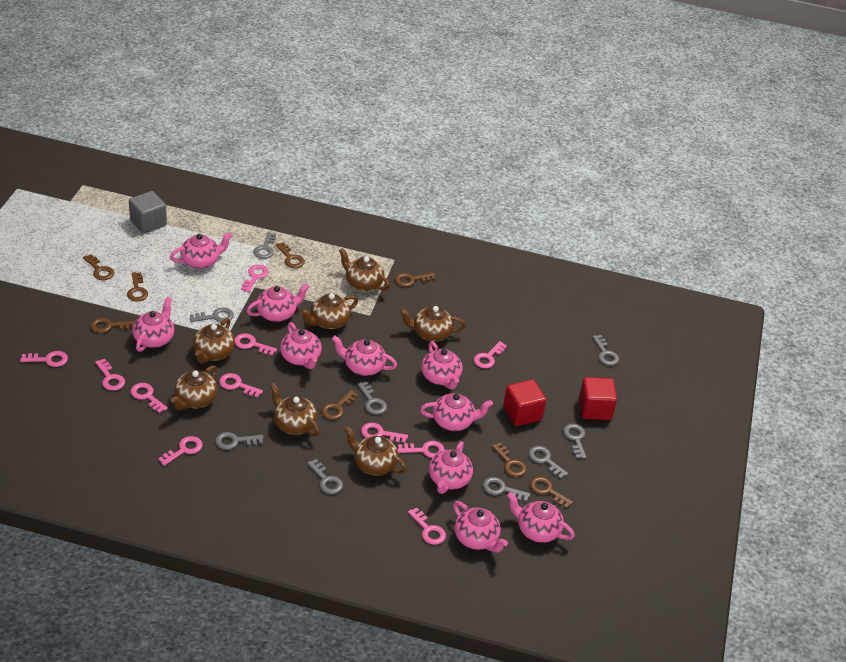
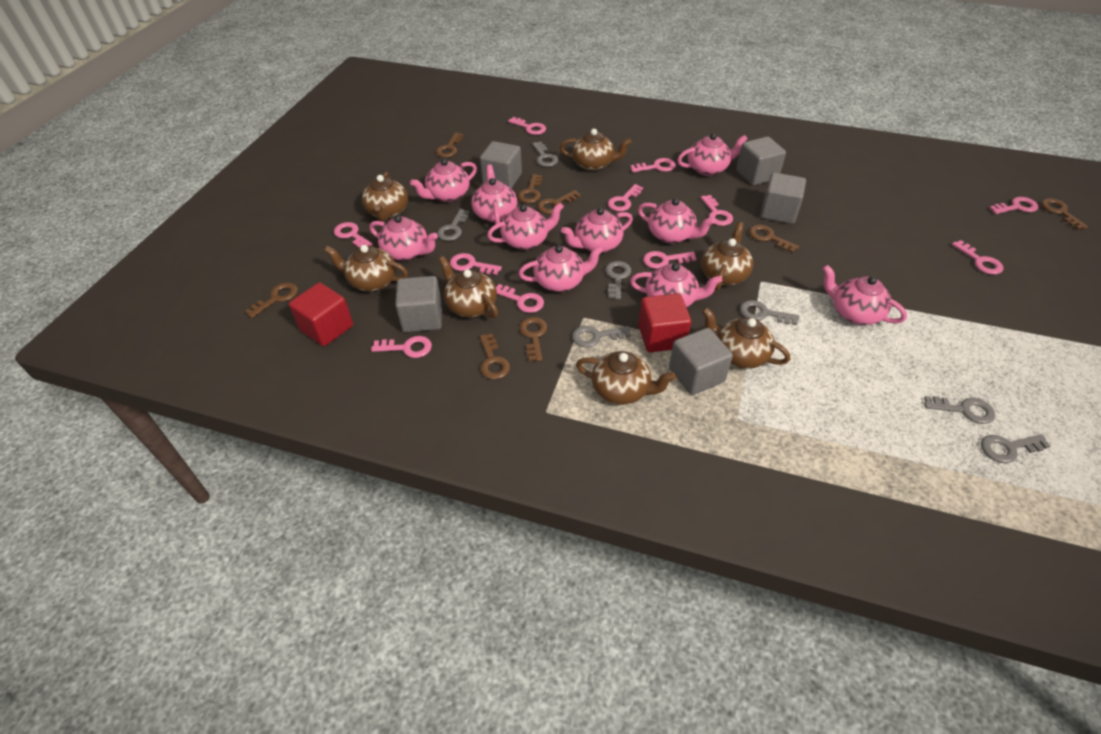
grey cube: 1 -> 5
grey key: 9 -> 7

